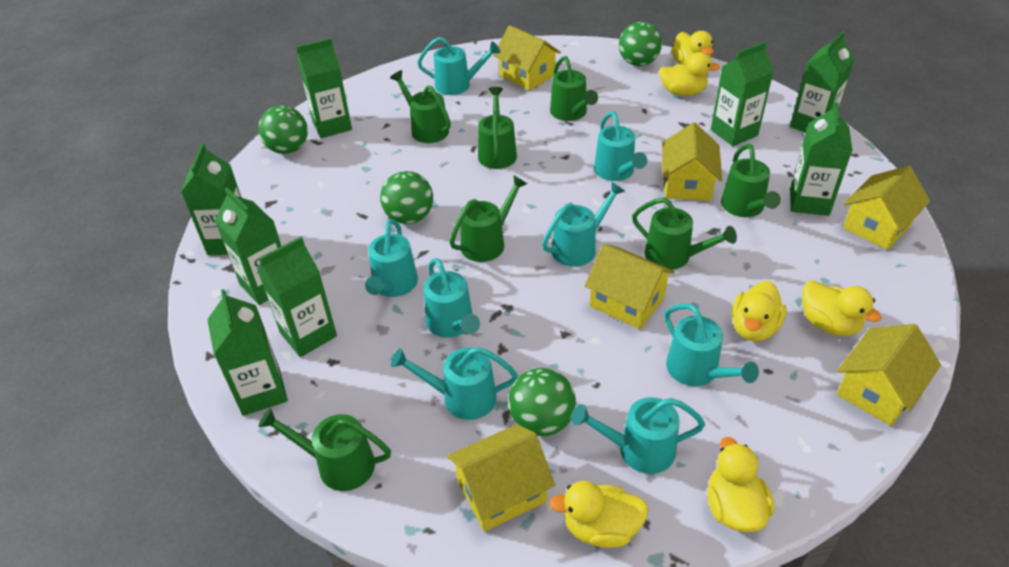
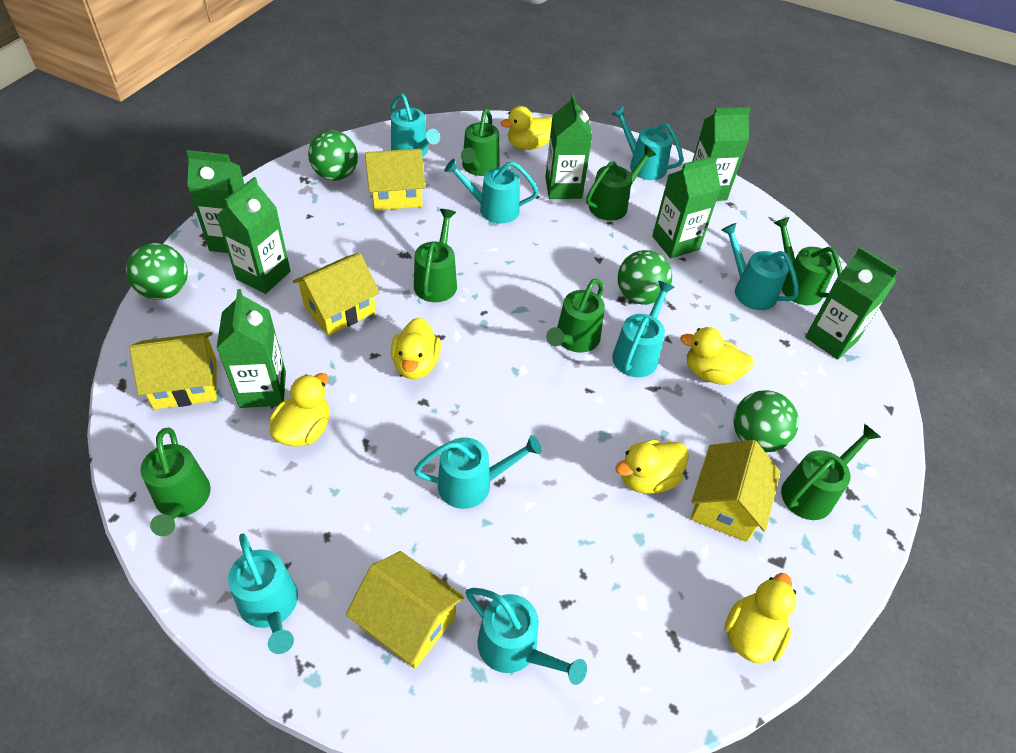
green carton: 8 -> 7
yellow house: 6 -> 5

